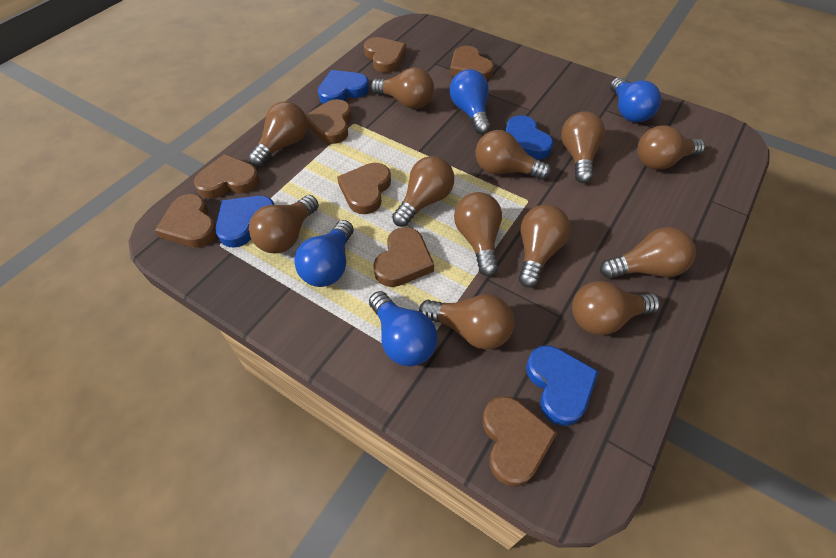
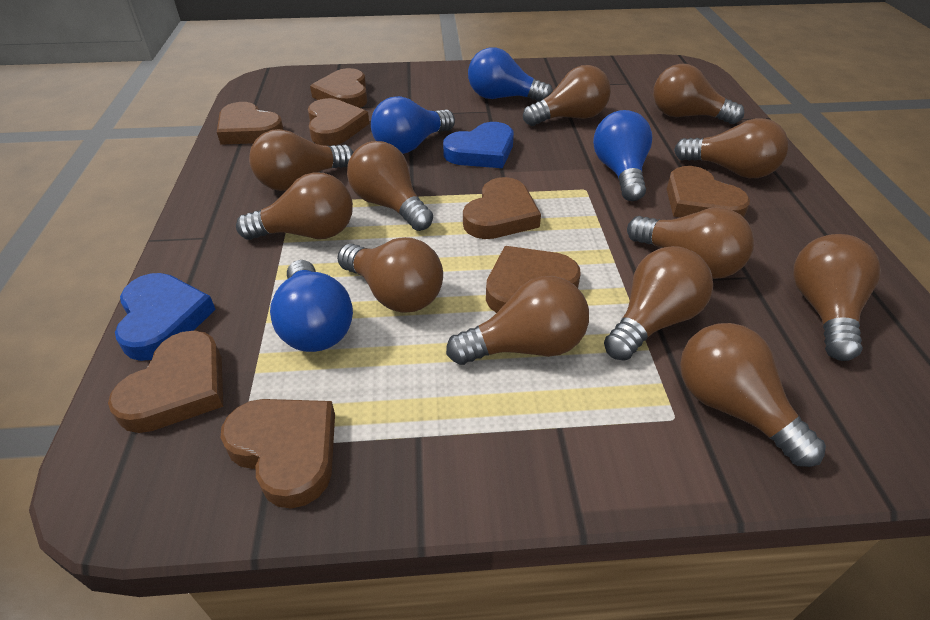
blue heart: 4 -> 2

